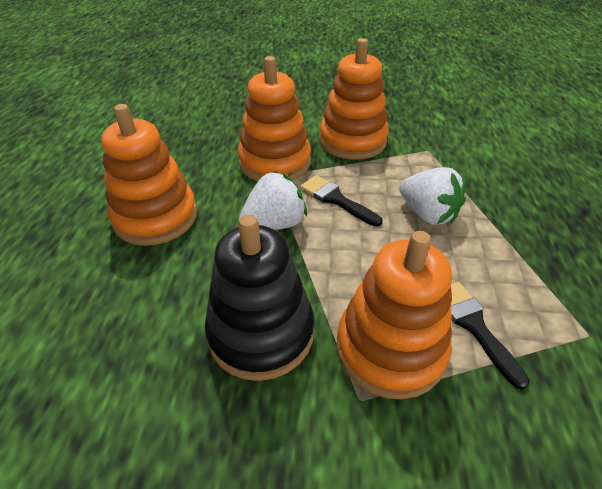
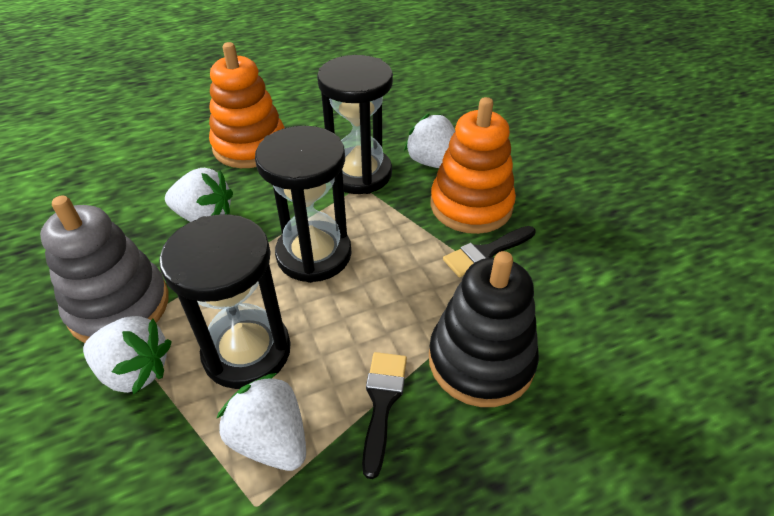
black hourglass: 0 -> 3
grey stacking toy: 0 -> 1
orange stacking toy: 4 -> 2
white strawberry: 2 -> 4

